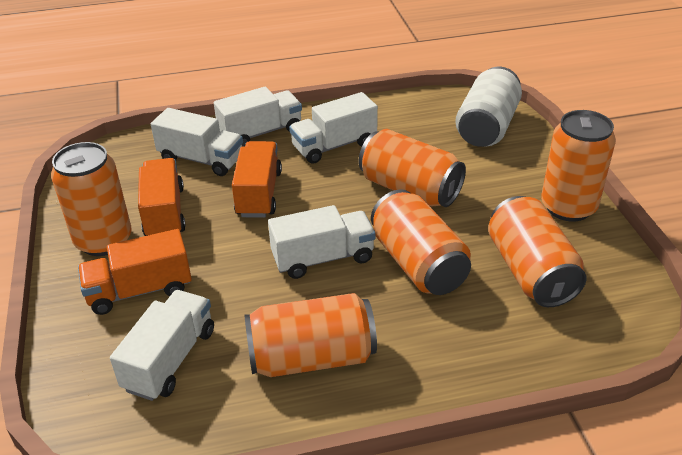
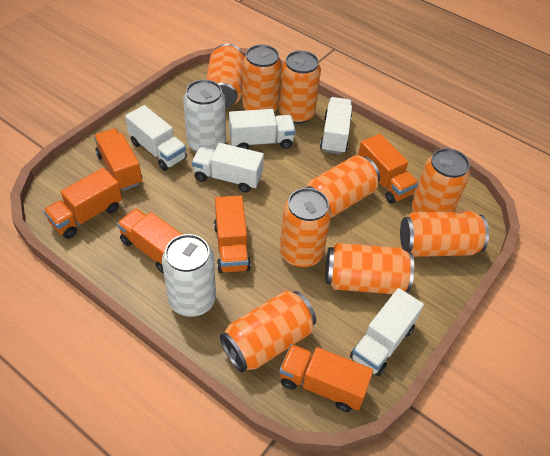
orange can: 6 -> 9
orange truck: 3 -> 6
white can: 1 -> 2

